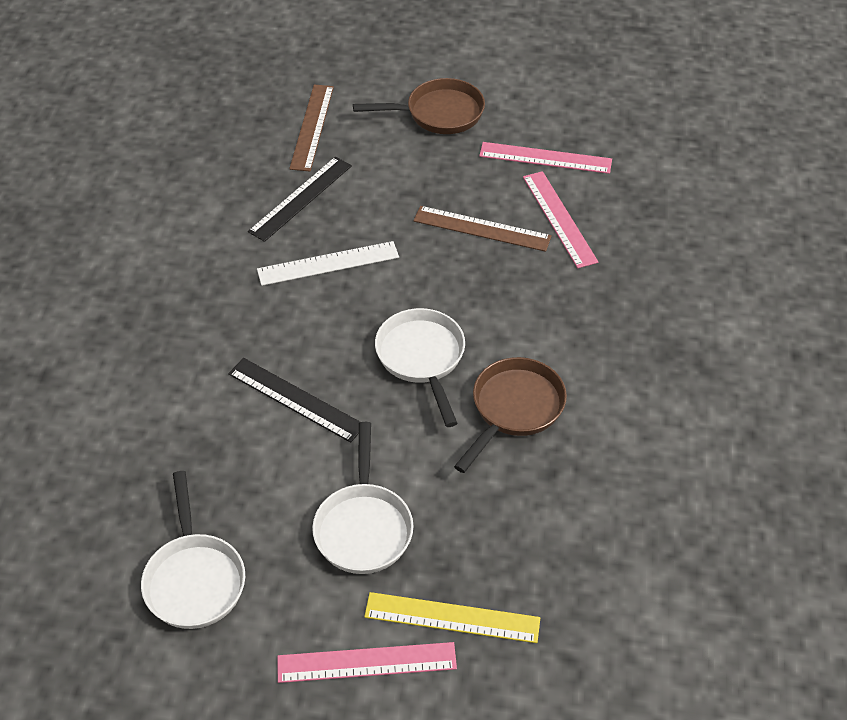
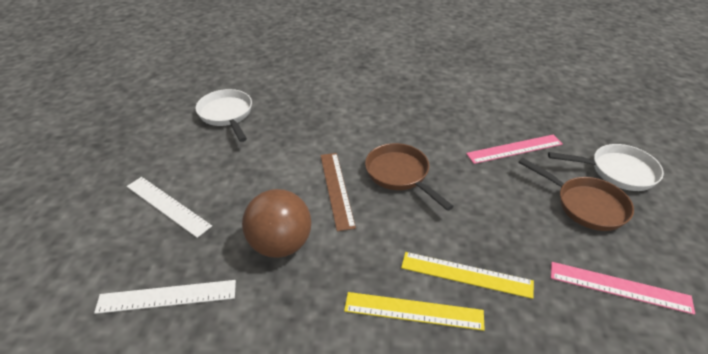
black ruler: 2 -> 0
brown ball: 0 -> 1
brown ruler: 2 -> 1
pink ruler: 3 -> 2
white pan: 3 -> 2
white ruler: 1 -> 2
yellow ruler: 1 -> 2

